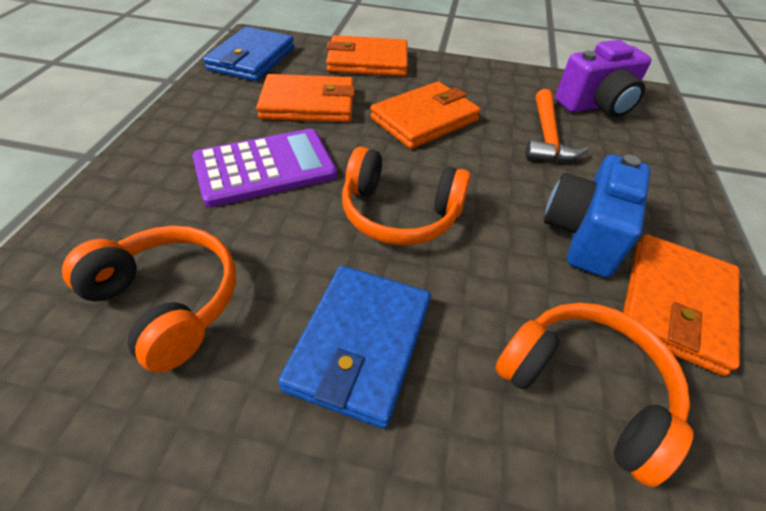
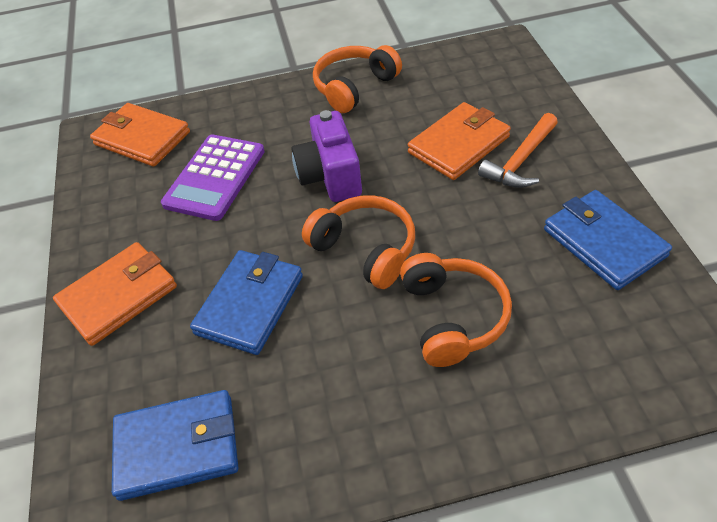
blue camera: 1 -> 0
blue wallet: 2 -> 3
orange wallet: 4 -> 3

